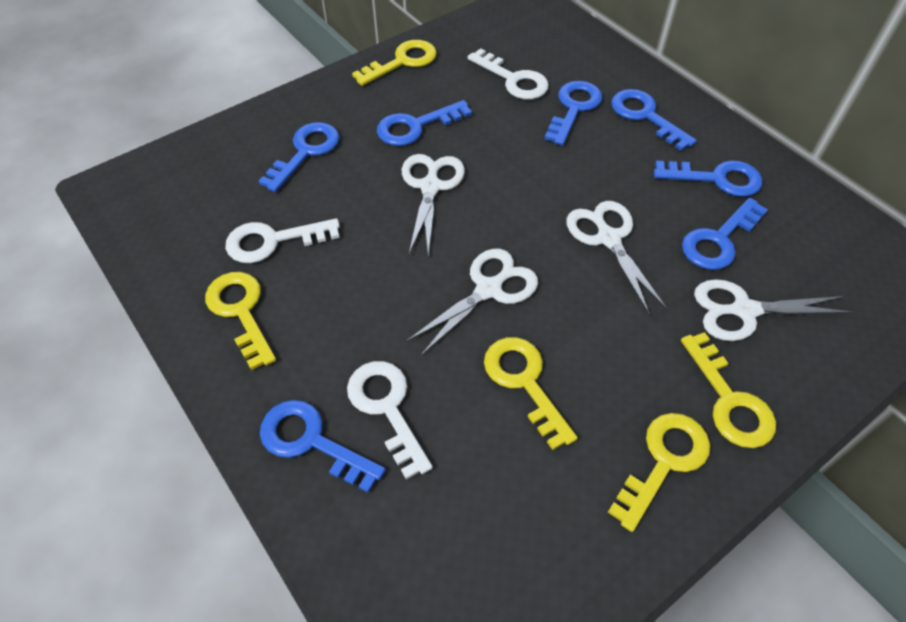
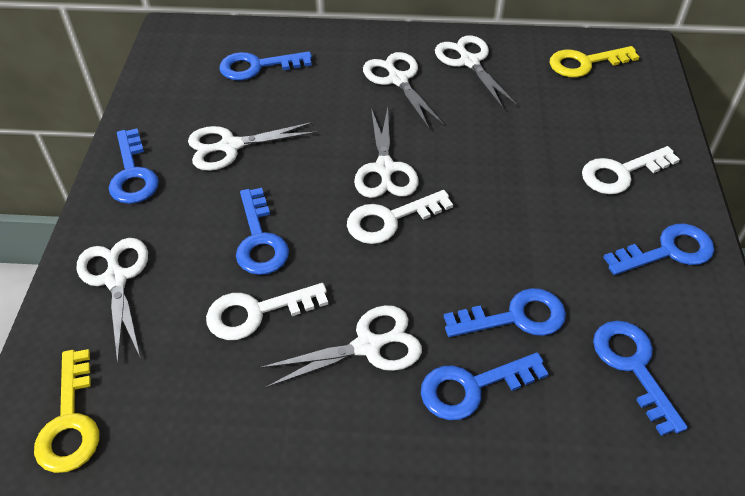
white scissors: 4 -> 6
yellow key: 5 -> 2

